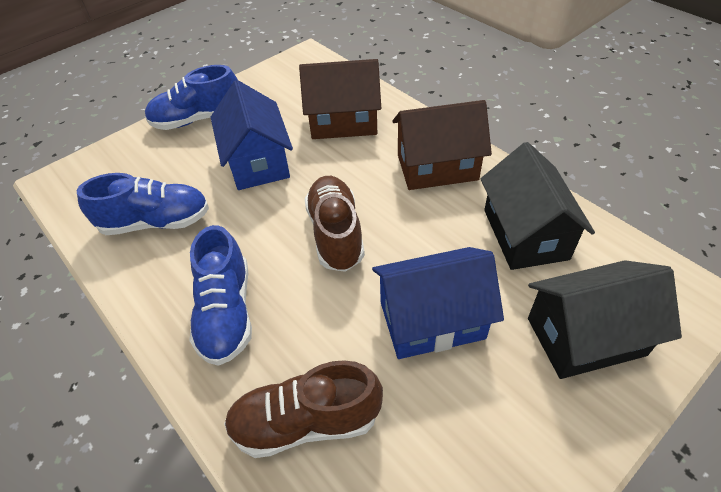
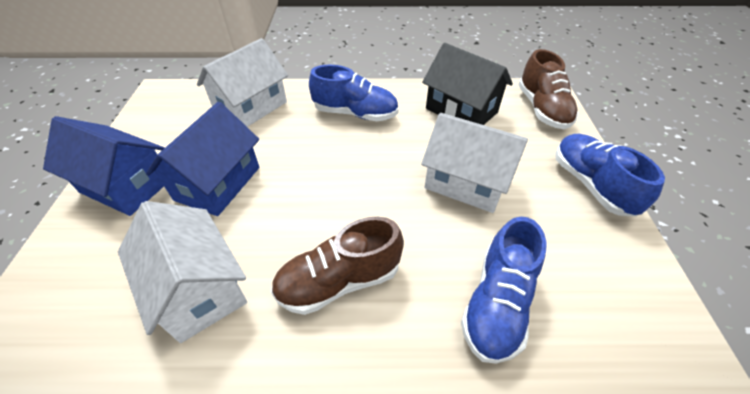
black house: 2 -> 1
brown house: 2 -> 0
white house: 0 -> 3

